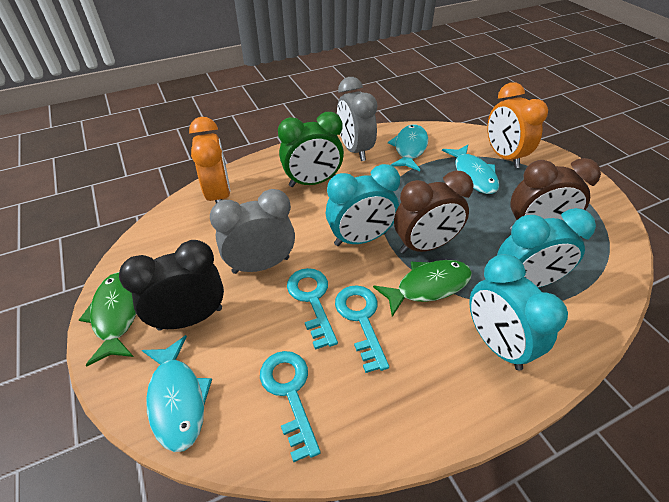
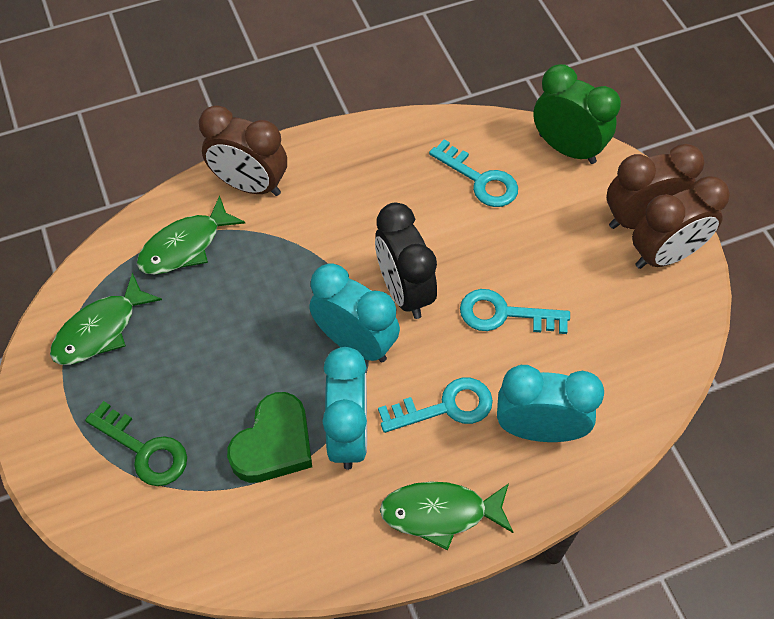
brown clock: 2 -> 3
green fish: 2 -> 3
green heart: 0 -> 1
green key: 0 -> 1
grey clock: 2 -> 0
orange clock: 2 -> 0
turquoise fish: 3 -> 0

